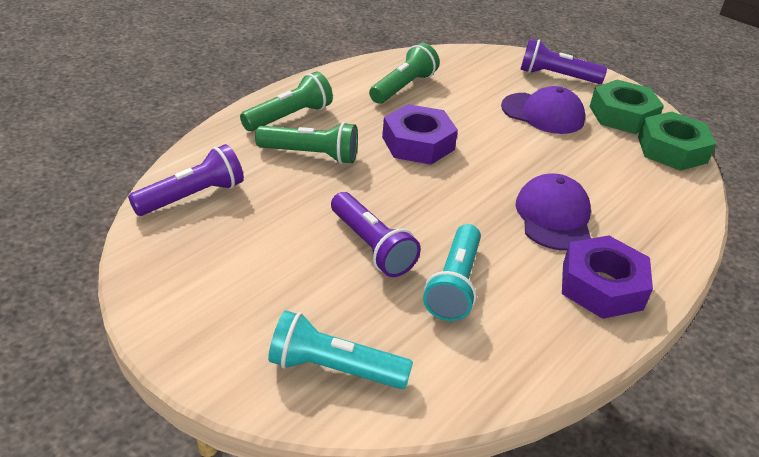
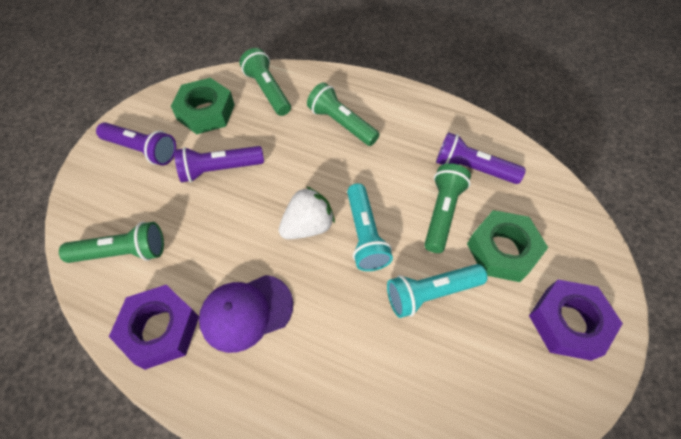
green flashlight: 3 -> 4
purple cap: 2 -> 1
white strawberry: 0 -> 1

